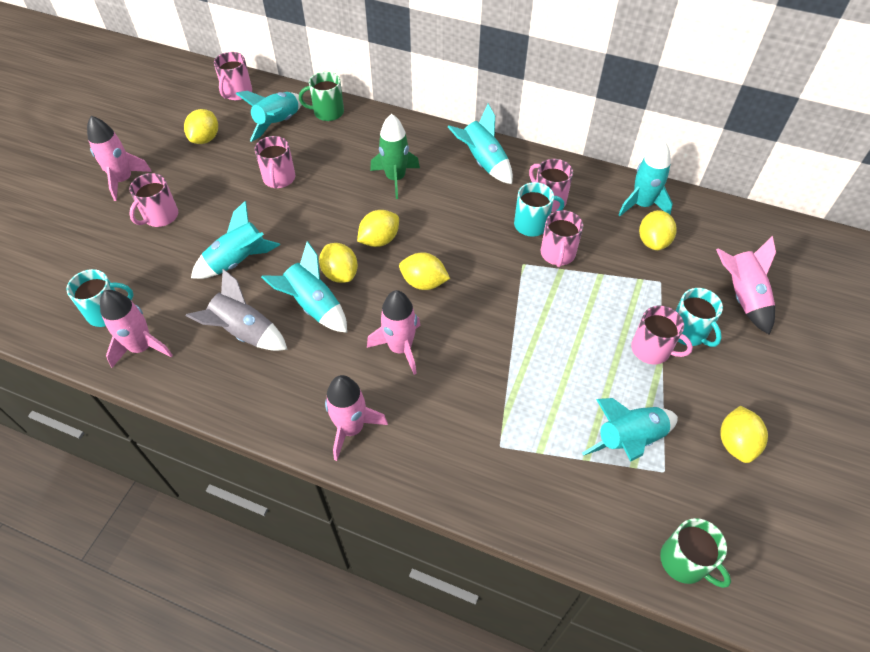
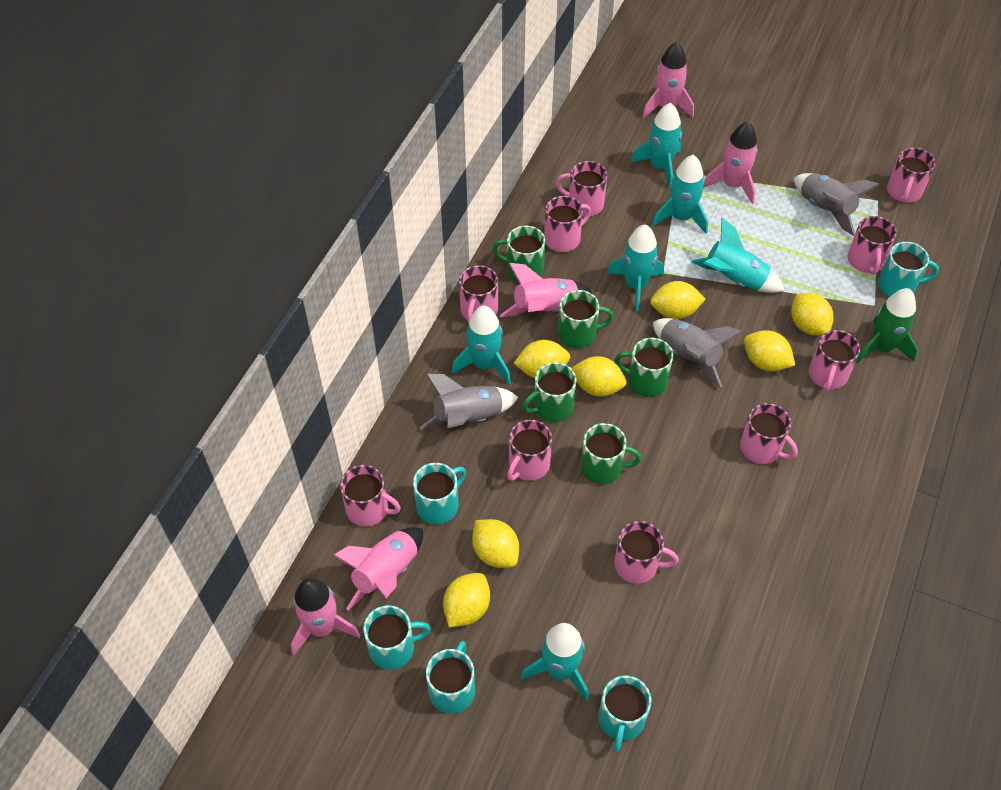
green mug: 2 -> 5
grey rocket: 1 -> 3
pink mug: 6 -> 10
turquoise mug: 3 -> 5
yellow lemon: 6 -> 7

